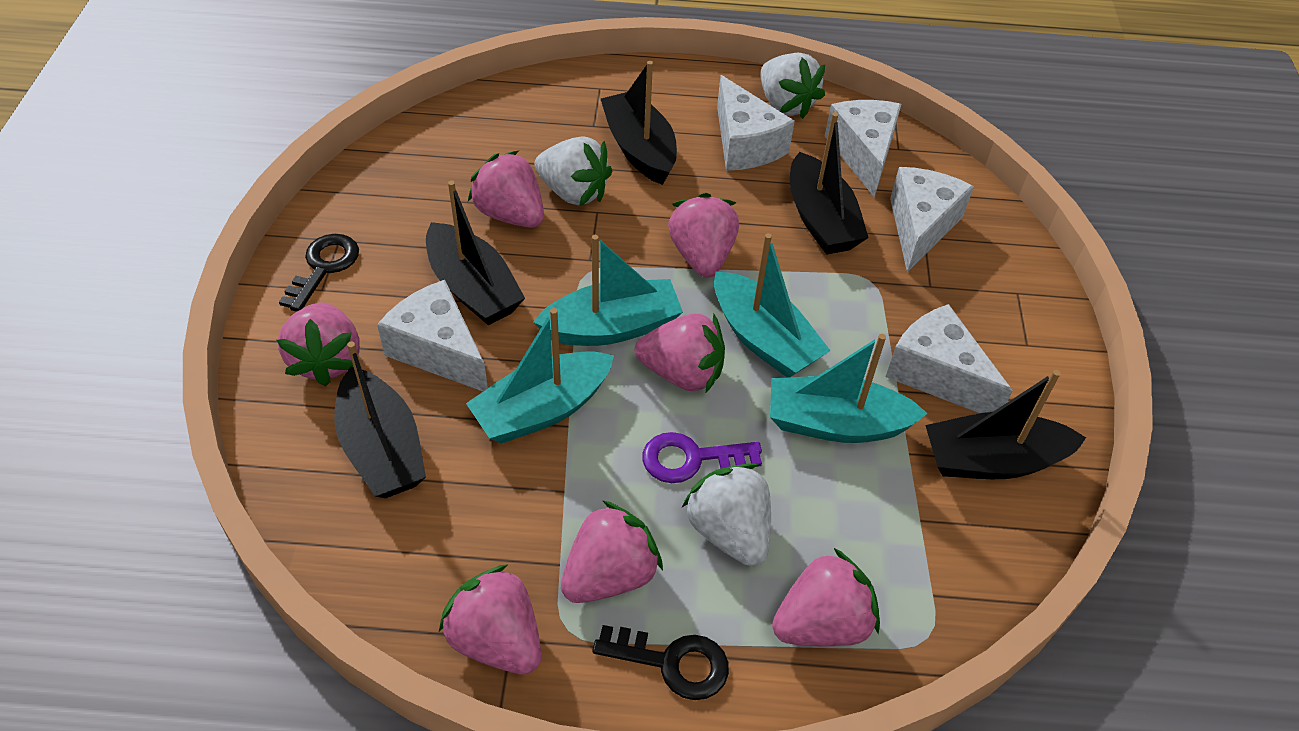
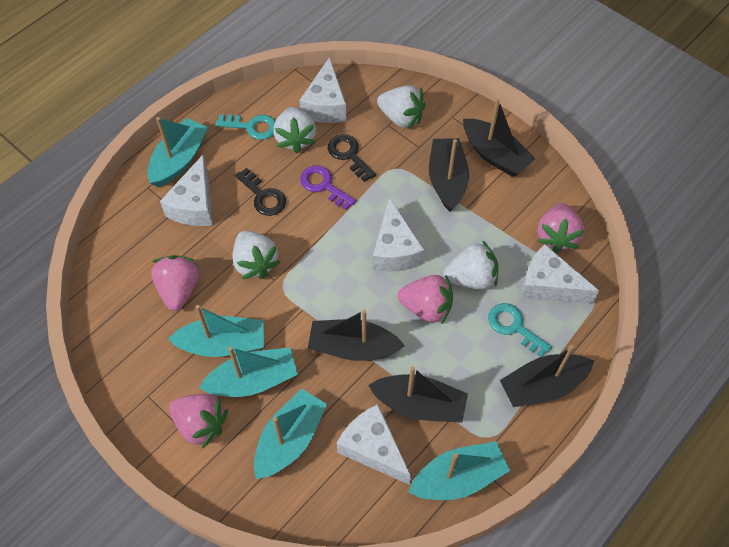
pink strawberry: 7 -> 4
turquoise boat: 4 -> 5
turquoise key: 0 -> 2
white strawberry: 3 -> 4

